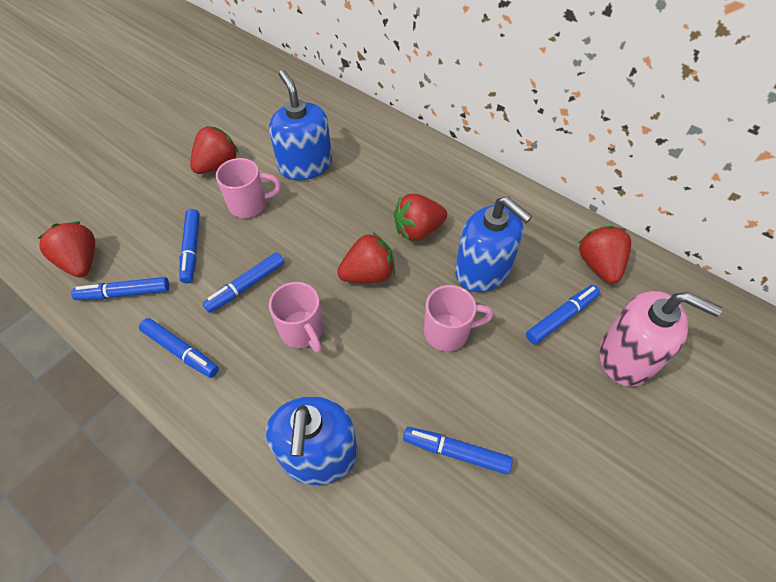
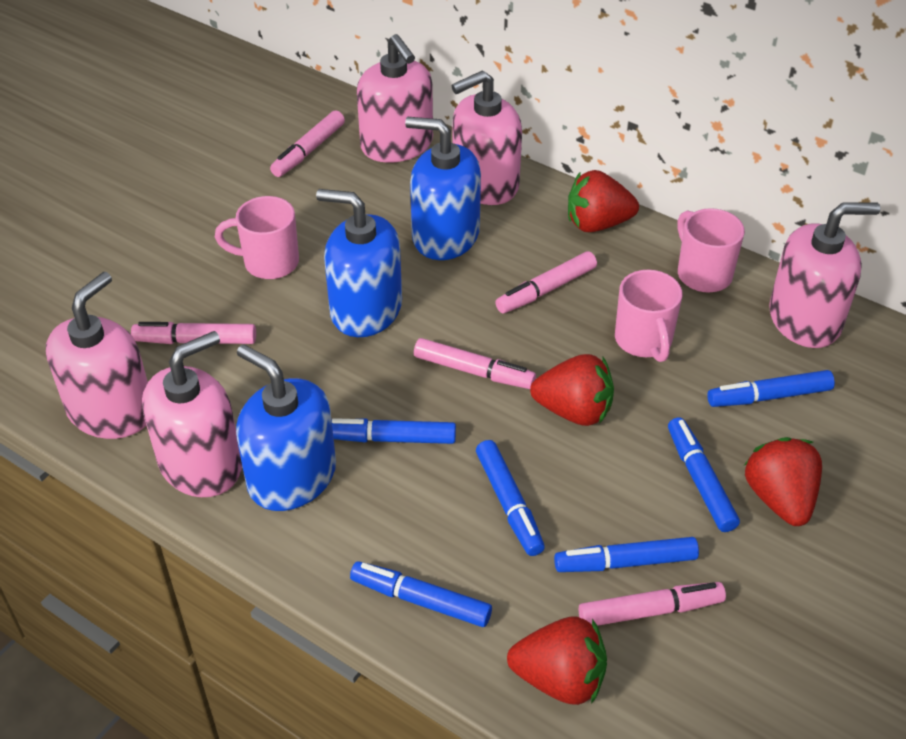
pink marker: 0 -> 5
pink soap dispenser: 1 -> 5
red strawberry: 5 -> 4

